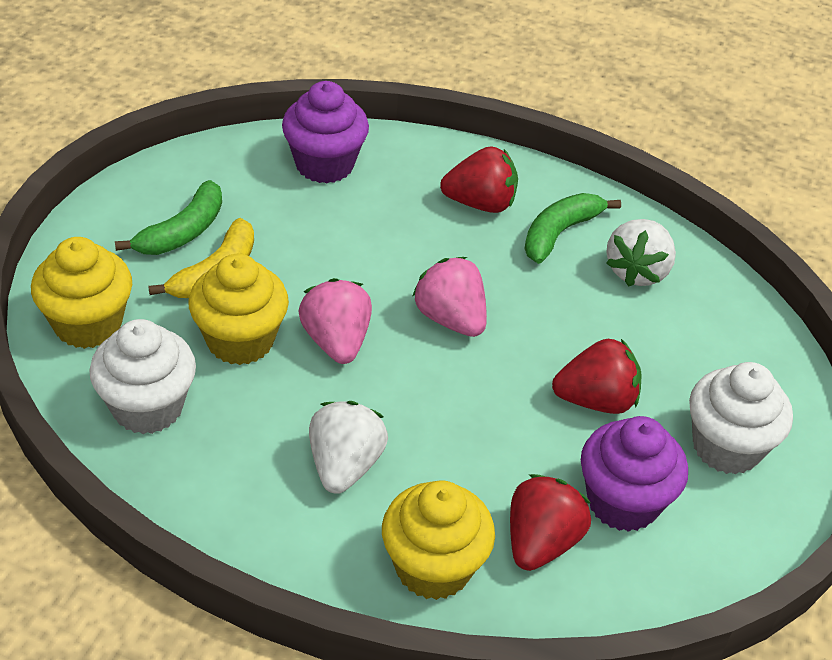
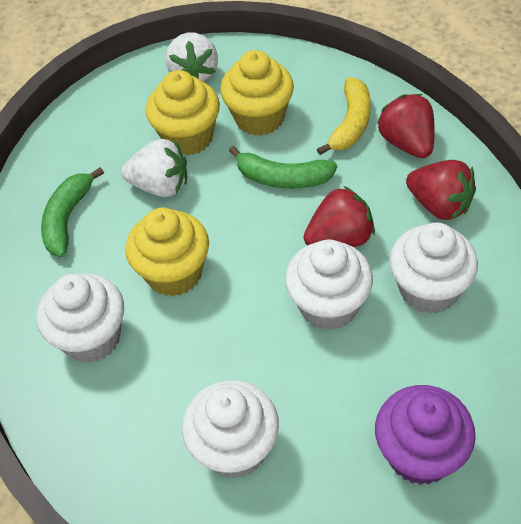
pink strawberry: 2 -> 0
purple cupcake: 2 -> 1
white cupcake: 2 -> 4

